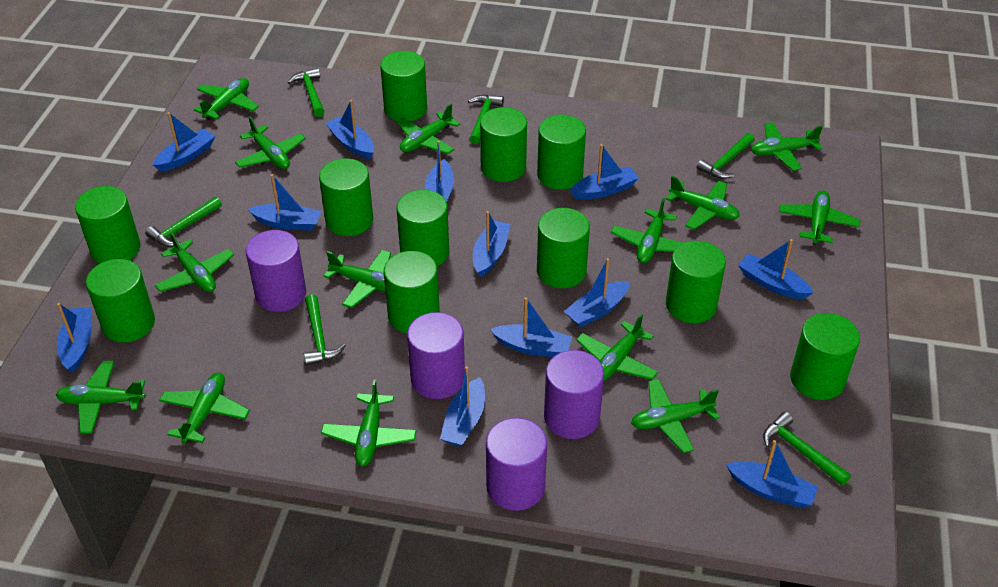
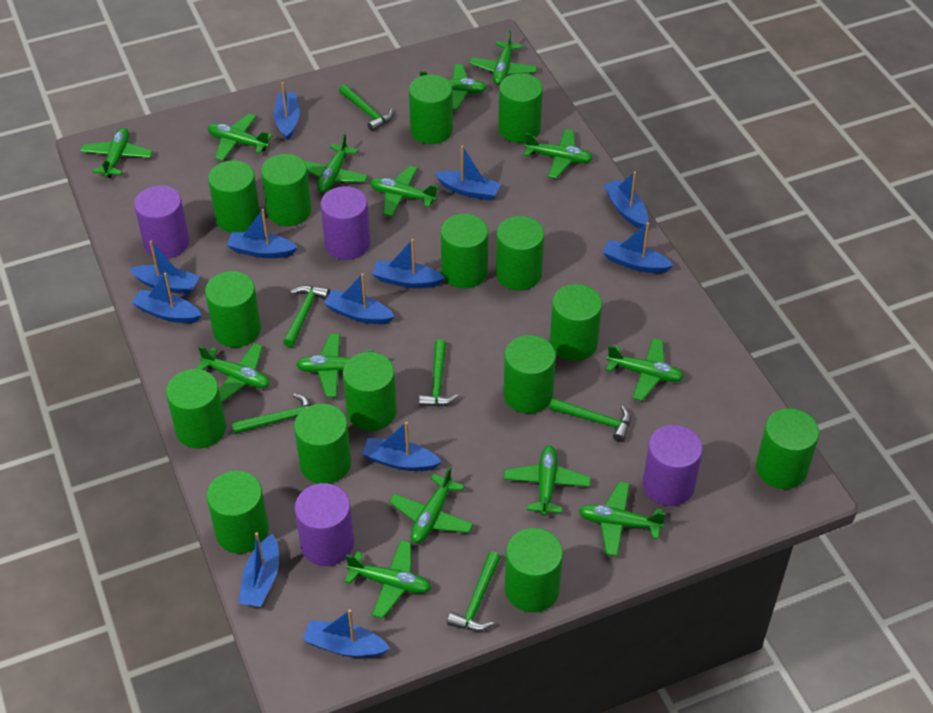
green cylinder: 11 -> 15

